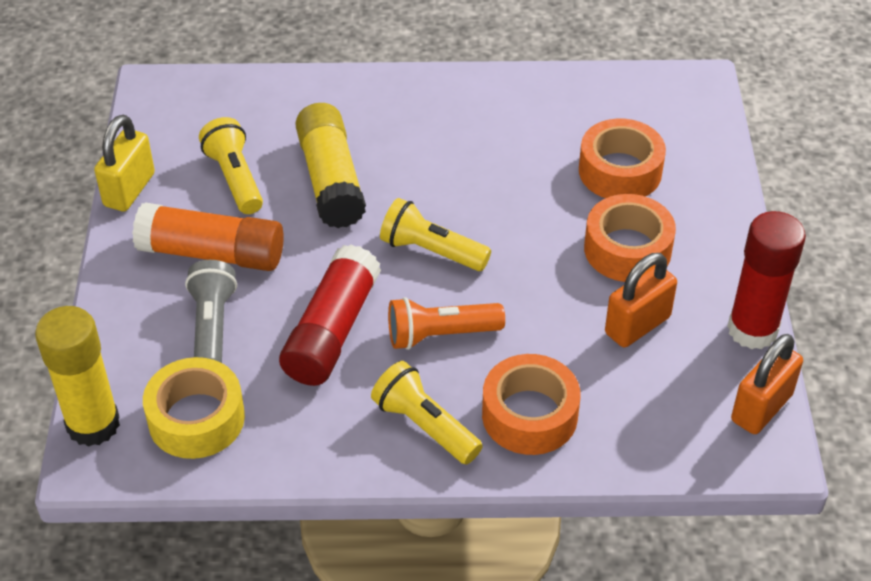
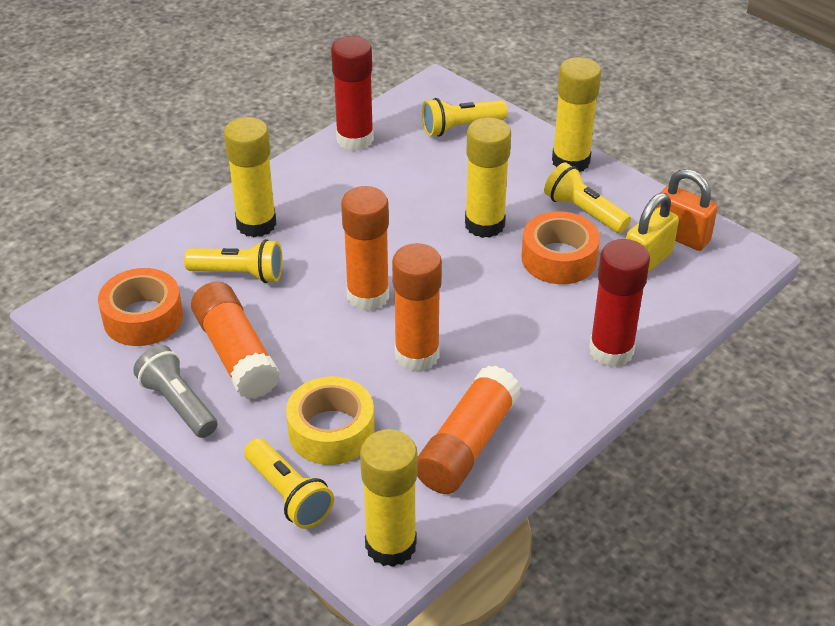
orange flashlight: 1 -> 0
orange glue stick: 1 -> 4
orange padlock: 2 -> 1
orange tape: 3 -> 2
yellow flashlight: 3 -> 4
yellow glue stick: 2 -> 4

